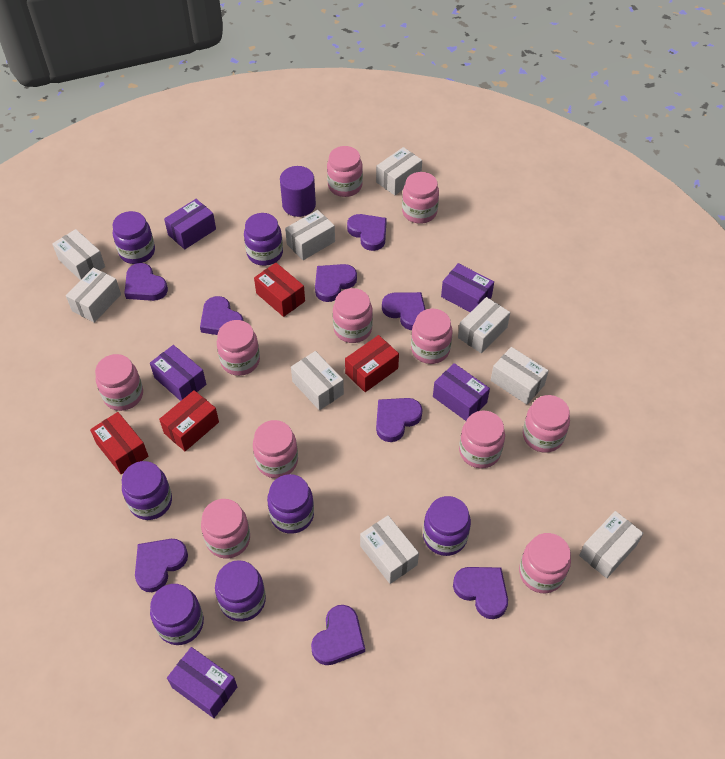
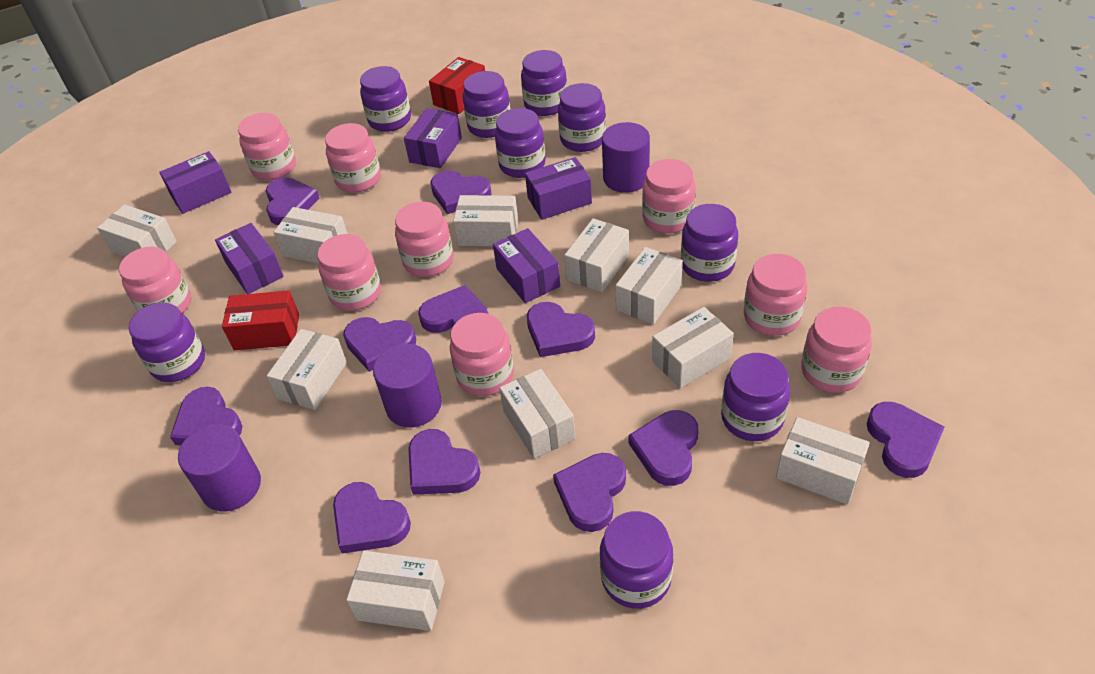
pink jar: 11 -> 9
purple cylinder: 1 -> 3
purple heart: 9 -> 11
purple jar: 7 -> 9
red box: 4 -> 2
white box: 9 -> 10

